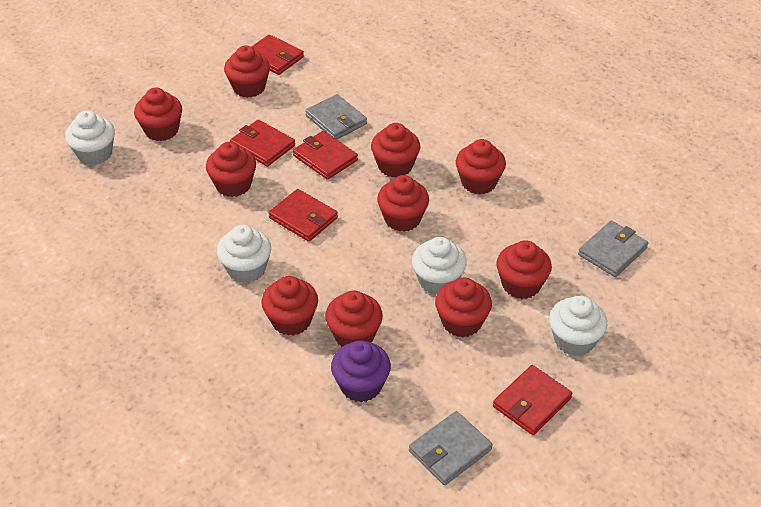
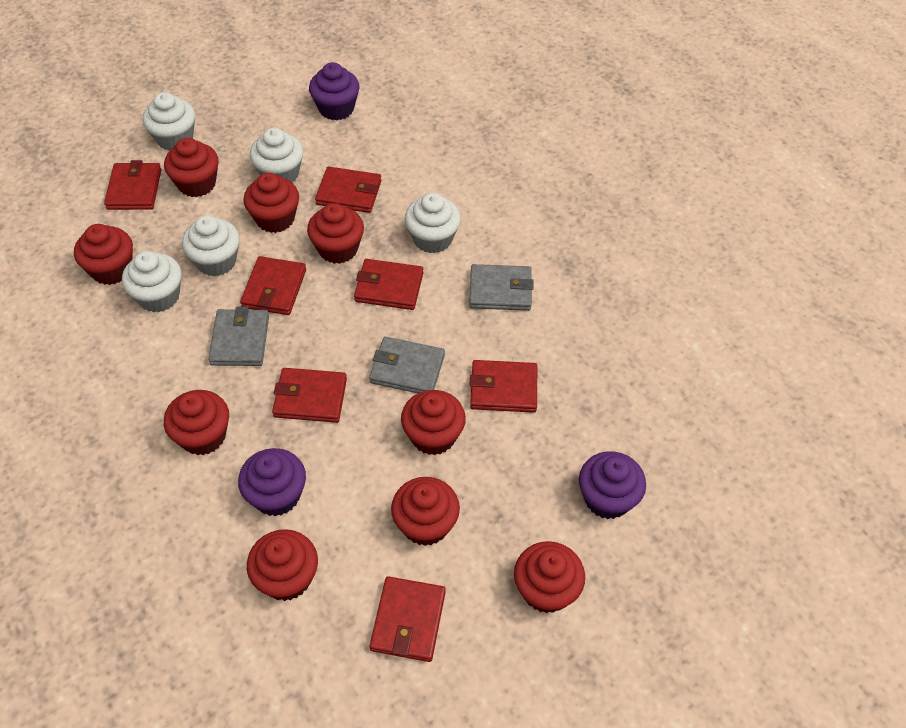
purple cupcake: 1 -> 3
red cupcake: 10 -> 9
red wallet: 5 -> 7
white cupcake: 4 -> 5

